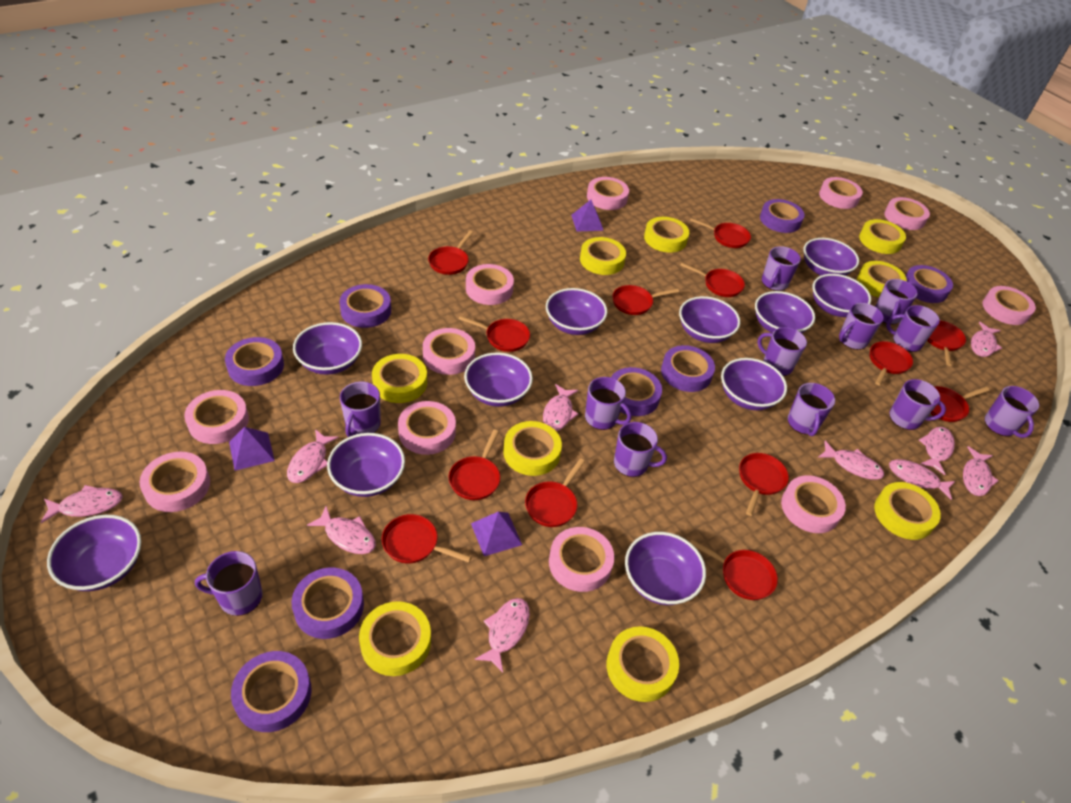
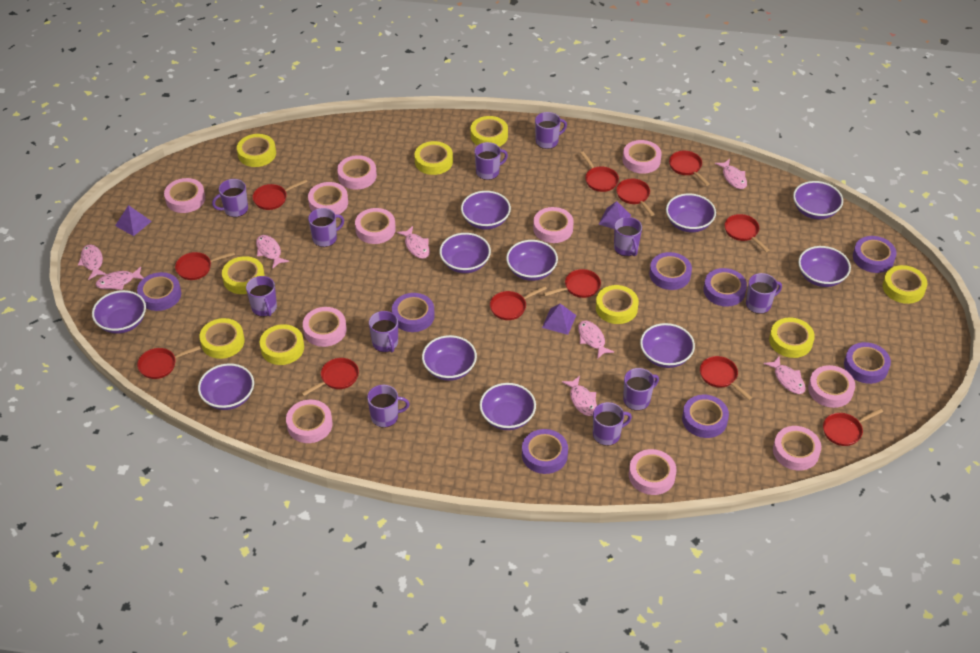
pink fish: 10 -> 8
purple mug: 12 -> 11
red pan: 13 -> 12

